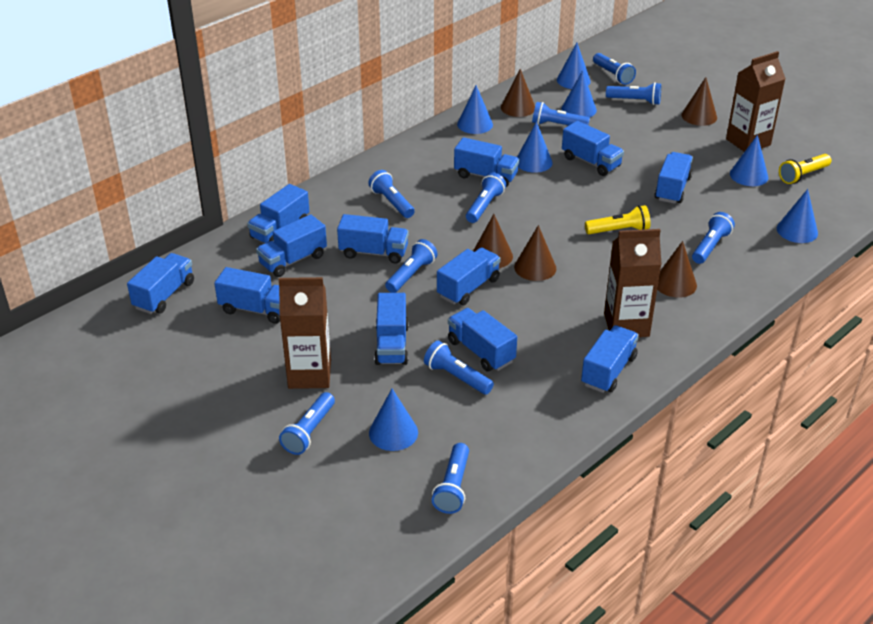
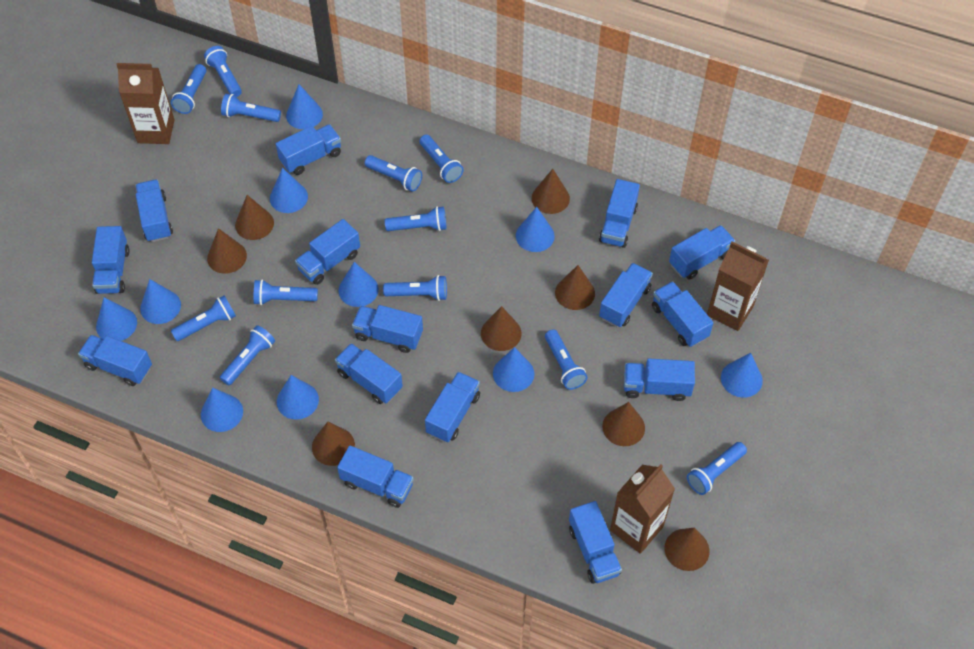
blue cone: 7 -> 10
blue flashlight: 10 -> 12
blue truck: 12 -> 15
brown cone: 5 -> 8
yellow flashlight: 2 -> 0

